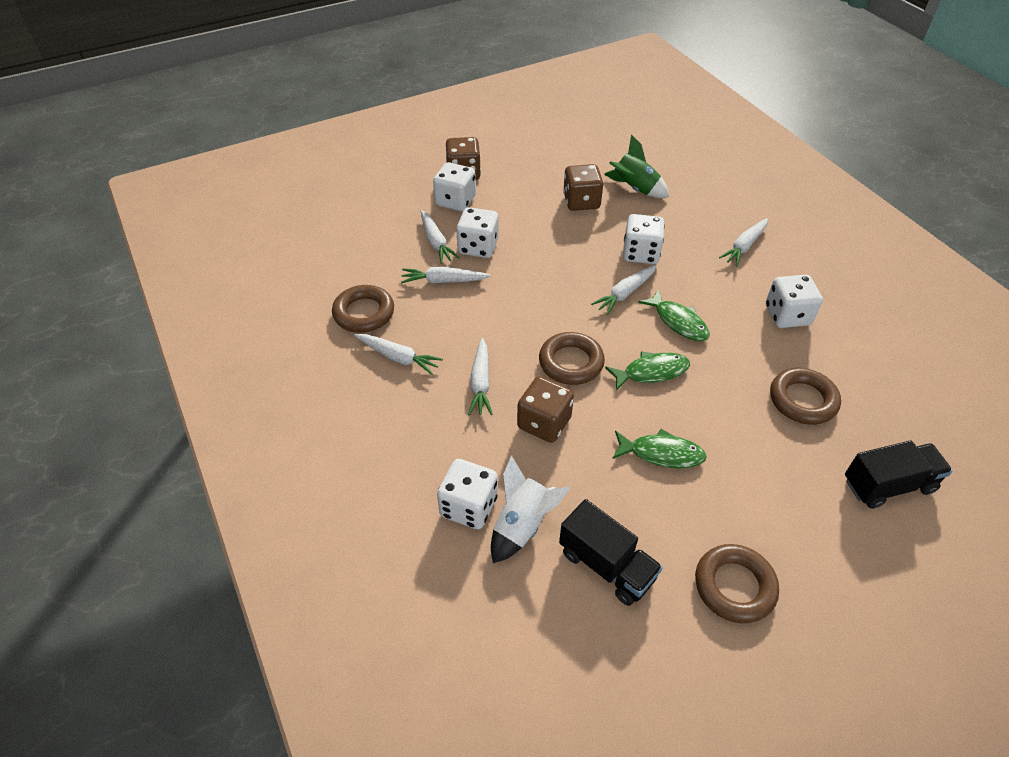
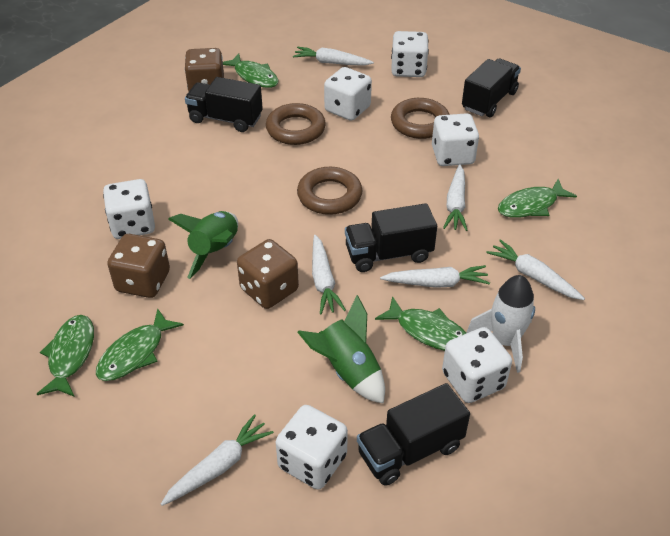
black truck: 2 -> 4
brown ring: 4 -> 3
green fish: 3 -> 5
green rocket: 1 -> 2
white dice: 5 -> 6

